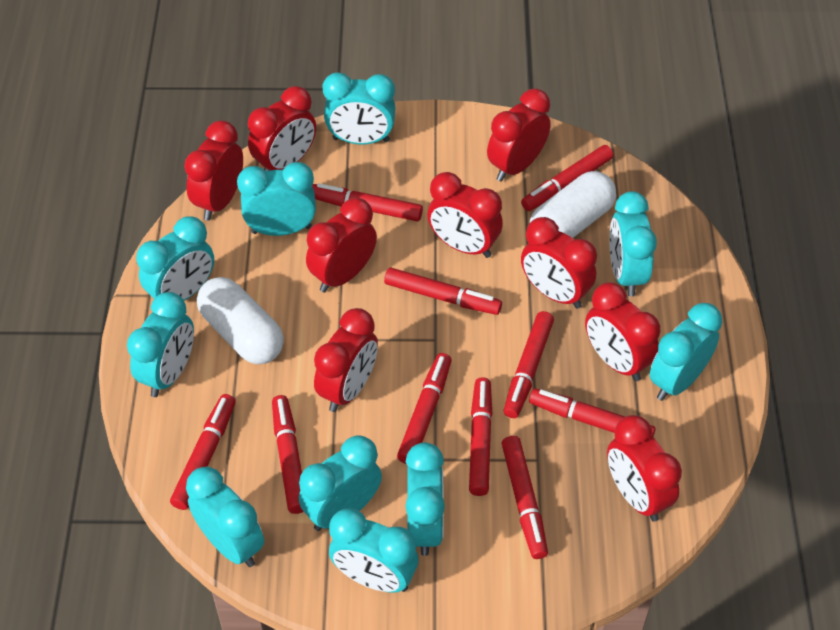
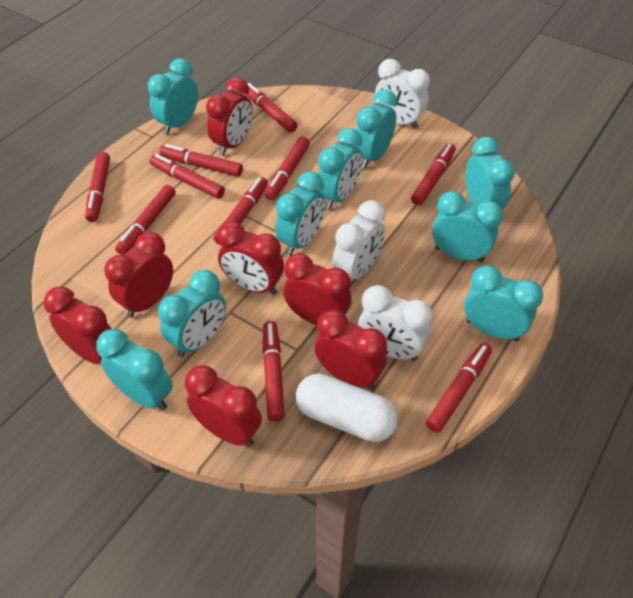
red clock: 9 -> 7
turquoise clock: 10 -> 9
white capsule: 2 -> 1
white clock: 0 -> 3

